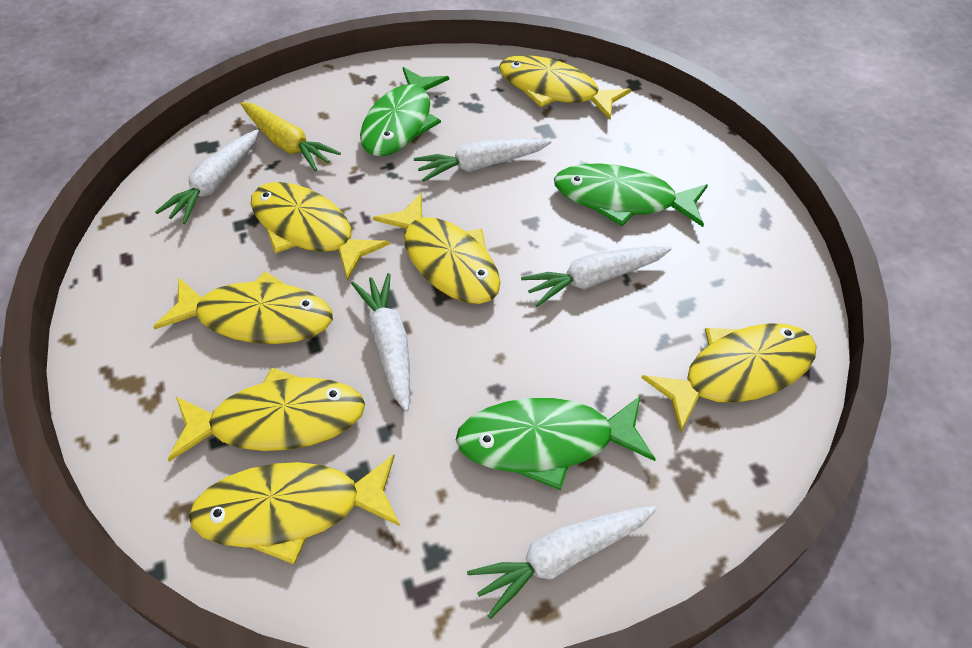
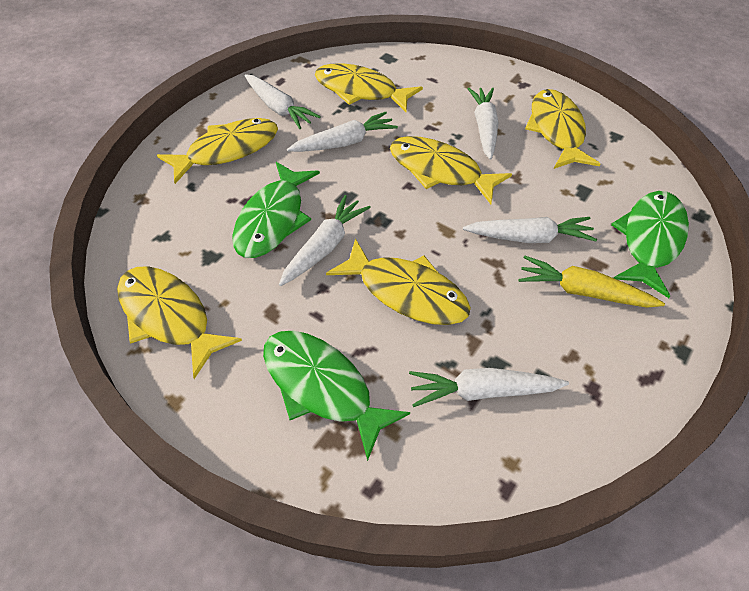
white carrot: 5 -> 6
yellow fish: 7 -> 6

